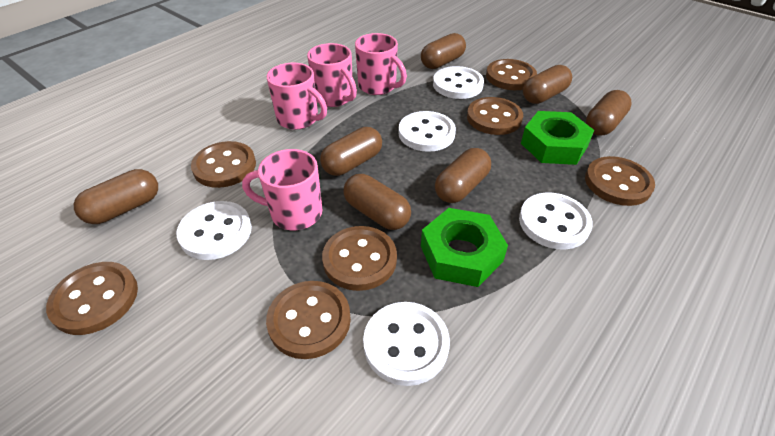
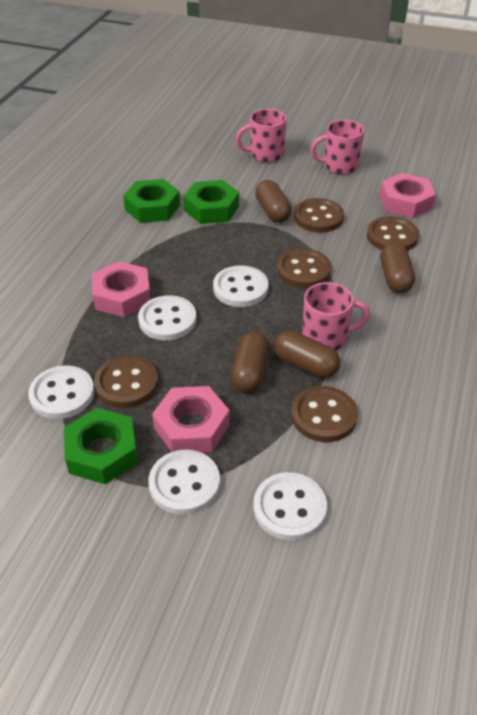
brown button: 7 -> 5
brown capsule: 7 -> 4
green nut: 2 -> 3
pink mug: 4 -> 3
pink nut: 0 -> 3

